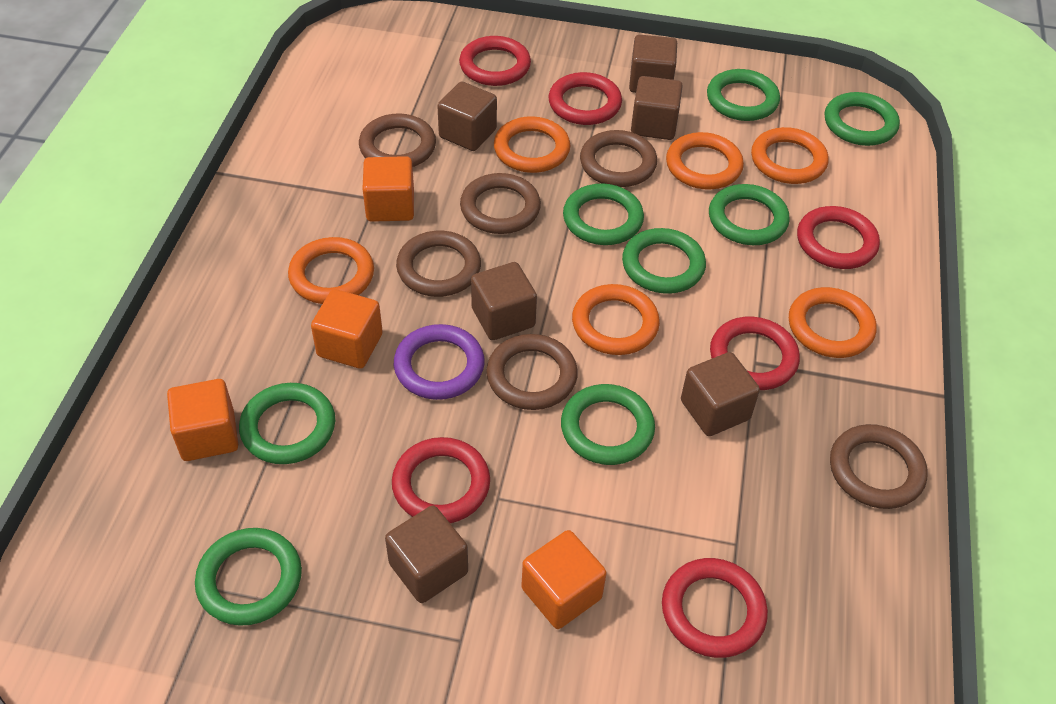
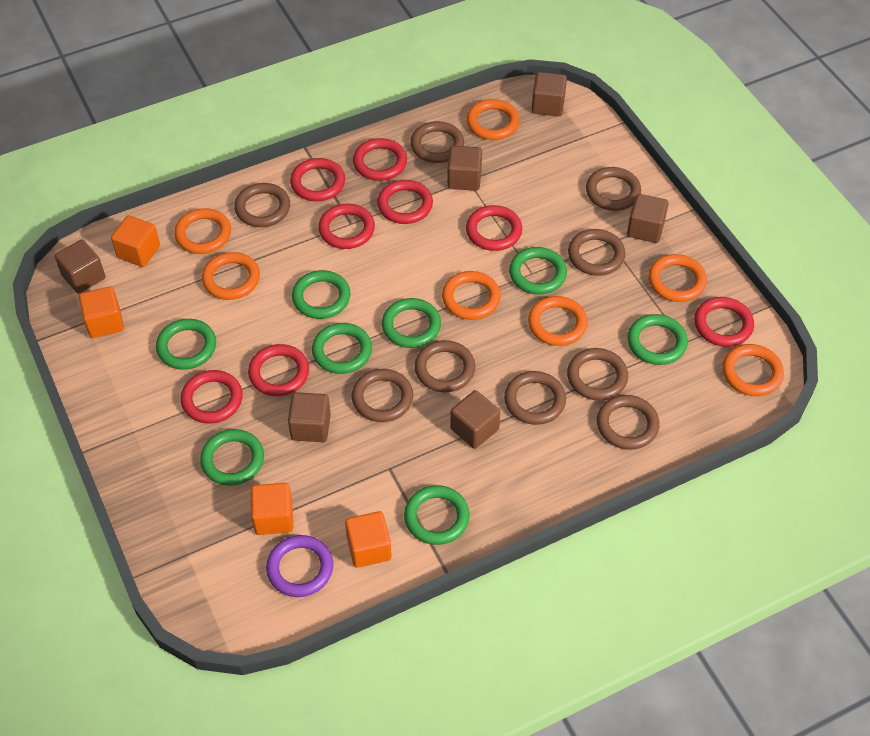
brown ring: 6 -> 9
orange ring: 6 -> 7
red ring: 6 -> 8

